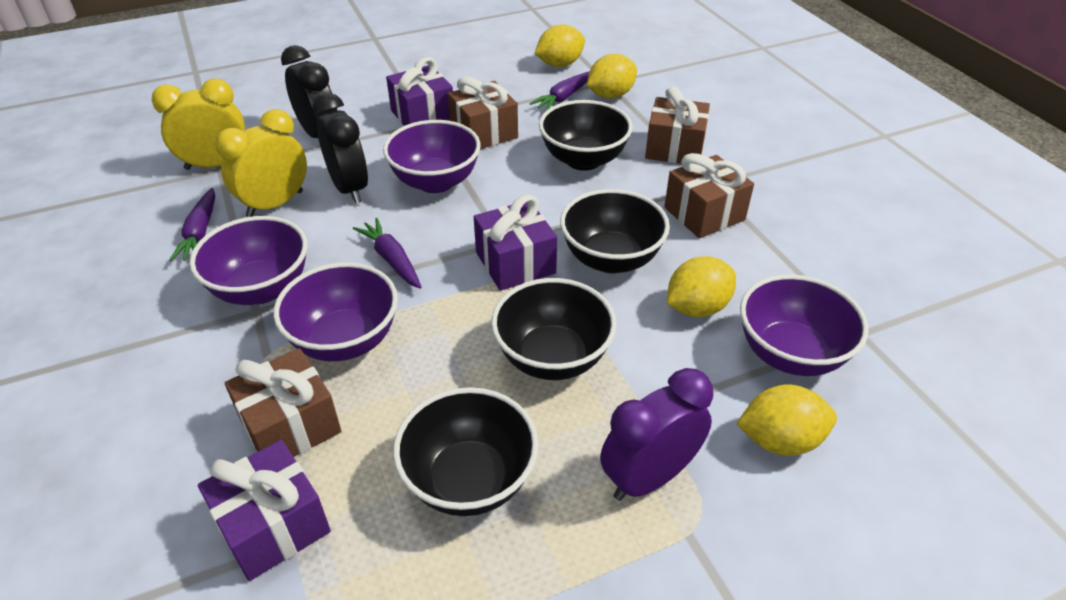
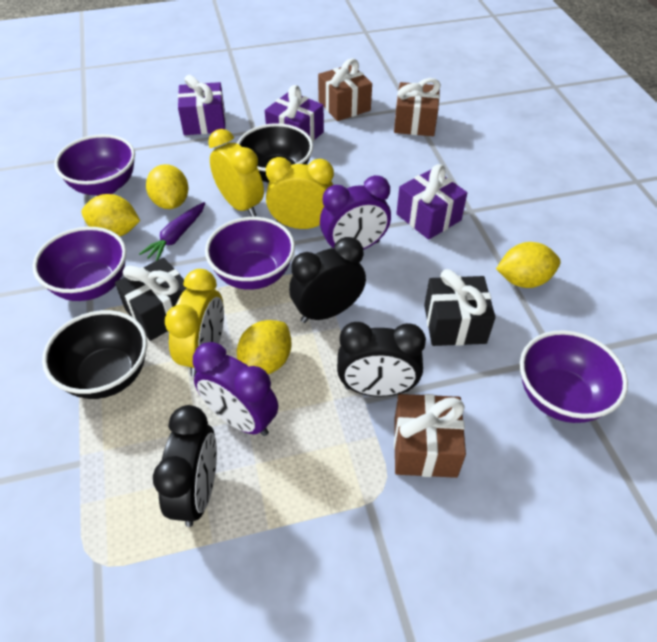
black bowl: 4 -> 2
black clock: 2 -> 3
black gift: 0 -> 2
brown gift: 4 -> 3
purple carrot: 3 -> 1
purple clock: 1 -> 2
yellow clock: 2 -> 3

